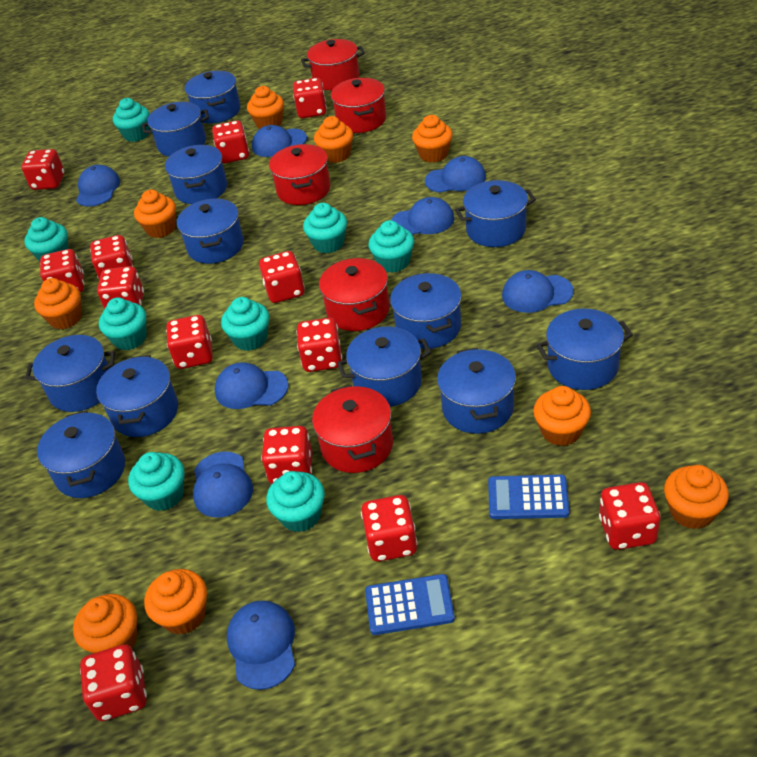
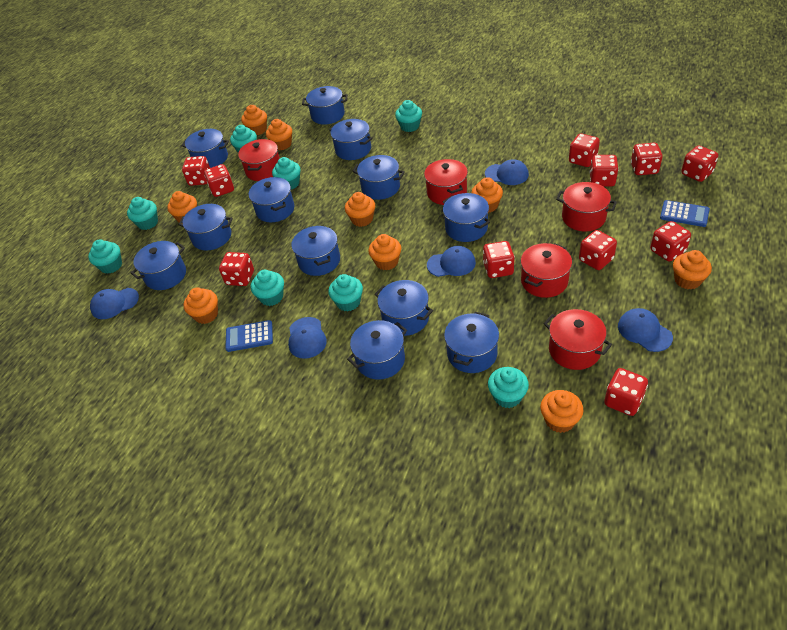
blue cap: 8 -> 5
red dice: 13 -> 11

